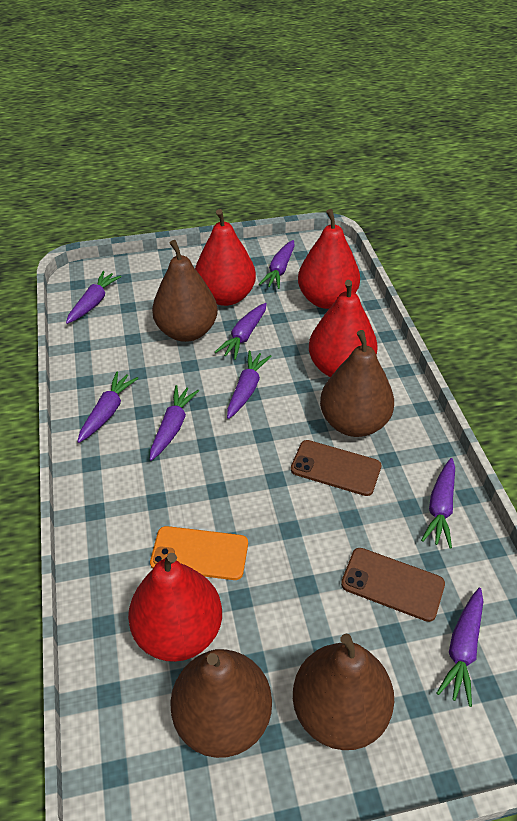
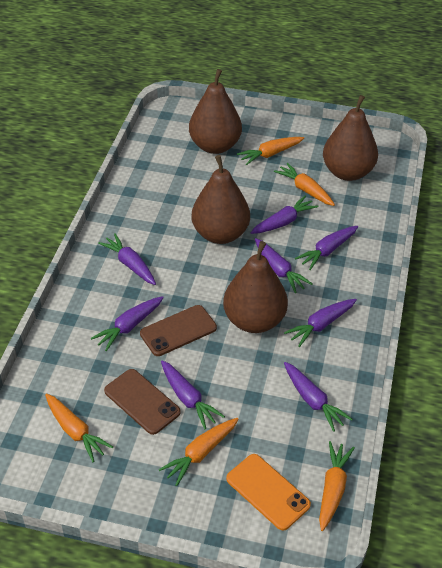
orange carrot: 0 -> 5
red pear: 4 -> 0

